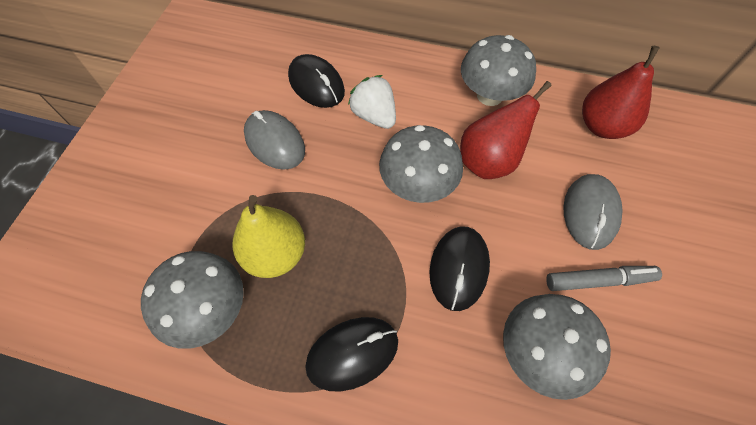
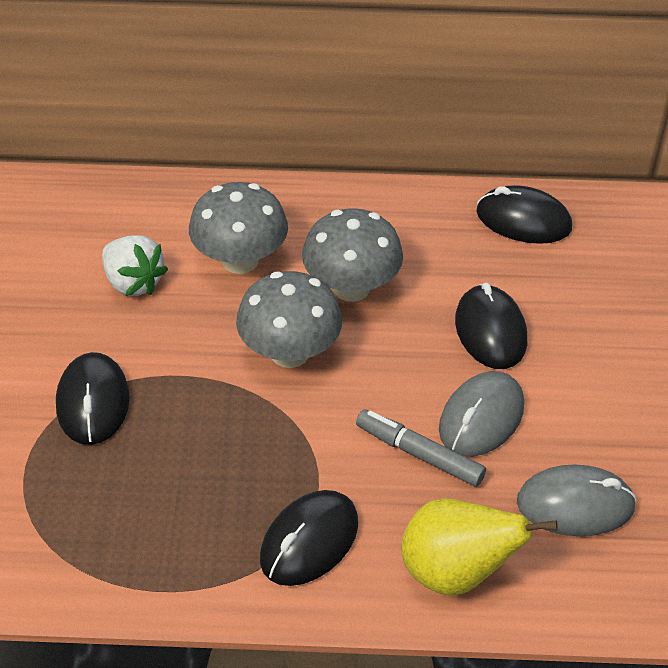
black mouse: 3 -> 4
grey mushroom: 4 -> 3
red pear: 2 -> 0

